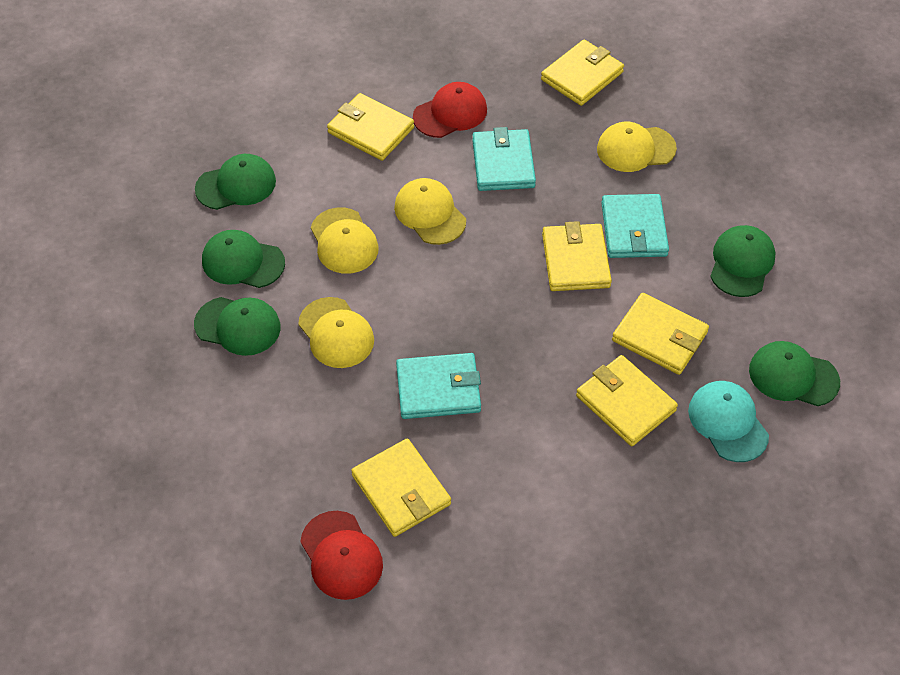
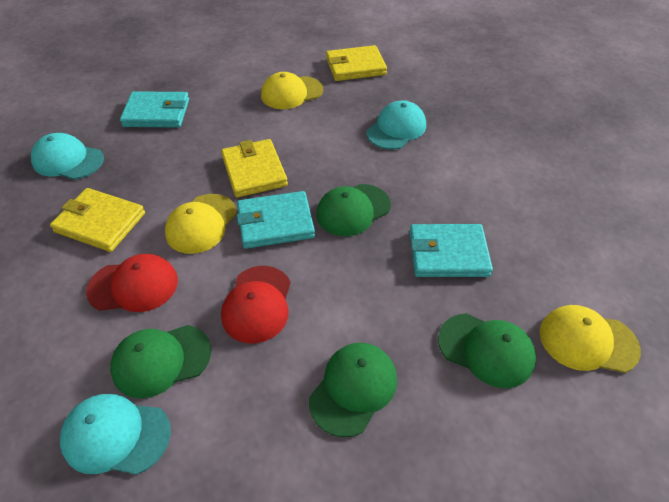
green cap: 5 -> 4
turquoise cap: 1 -> 3
yellow cap: 4 -> 3
yellow wallet: 6 -> 3

